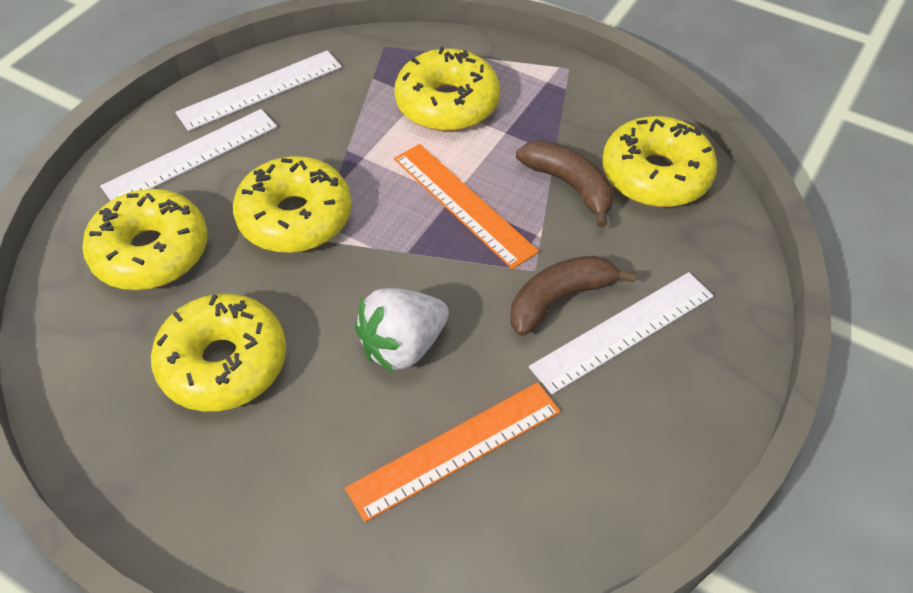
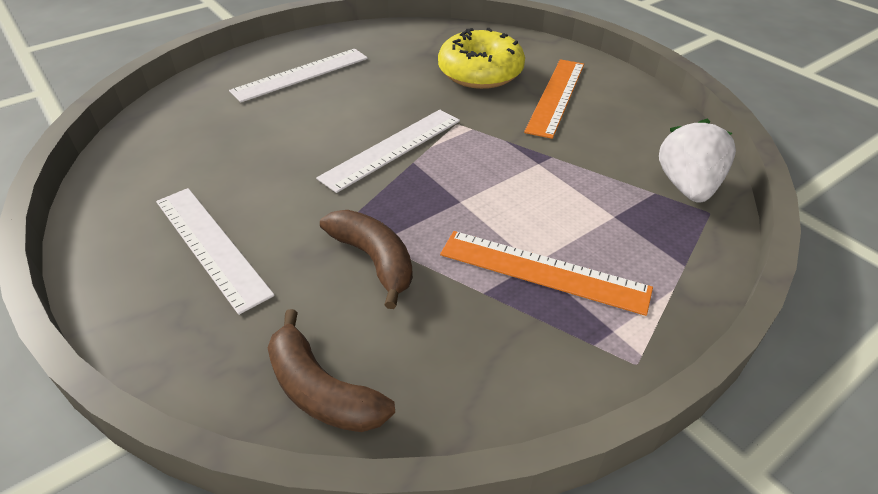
yellow donut: 5 -> 1

